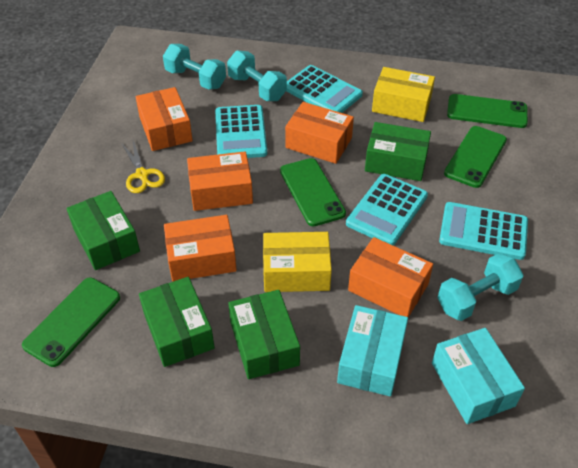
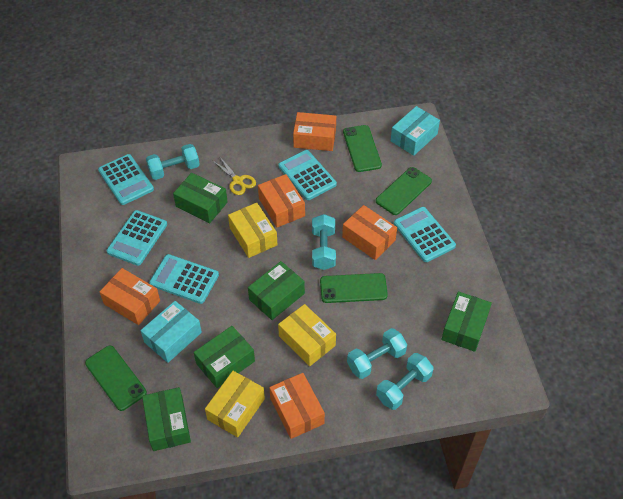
green box: 4 -> 5
turquoise calculator: 4 -> 5
turquoise dumbbell: 3 -> 4
yellow box: 2 -> 3

